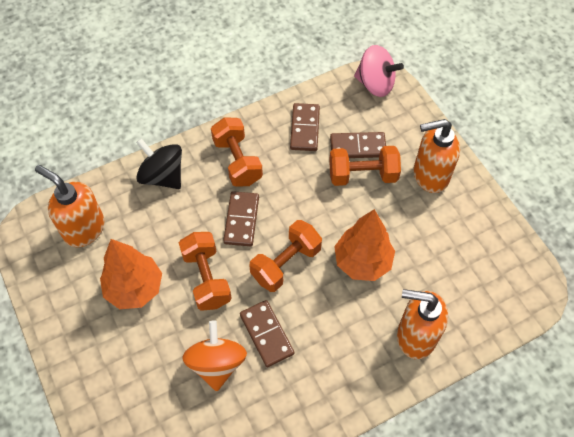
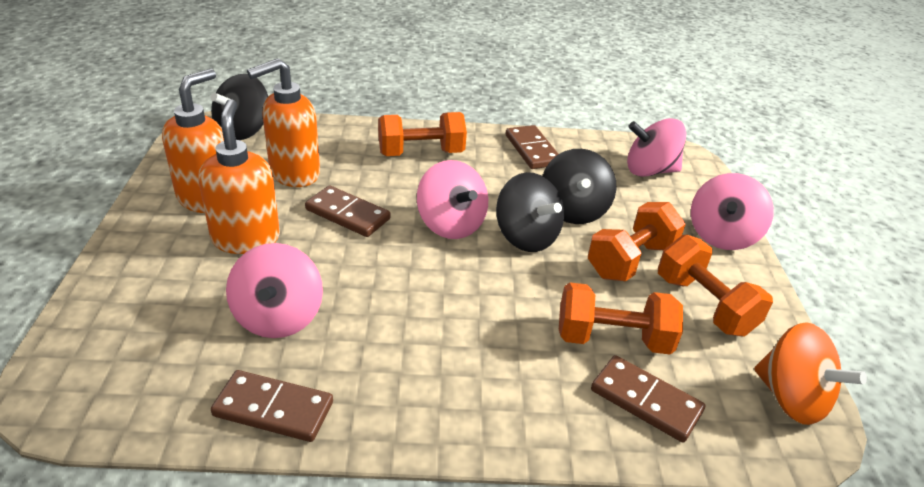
black spinning top: 1 -> 3
orange tree: 2 -> 0
pink spinning top: 1 -> 4

